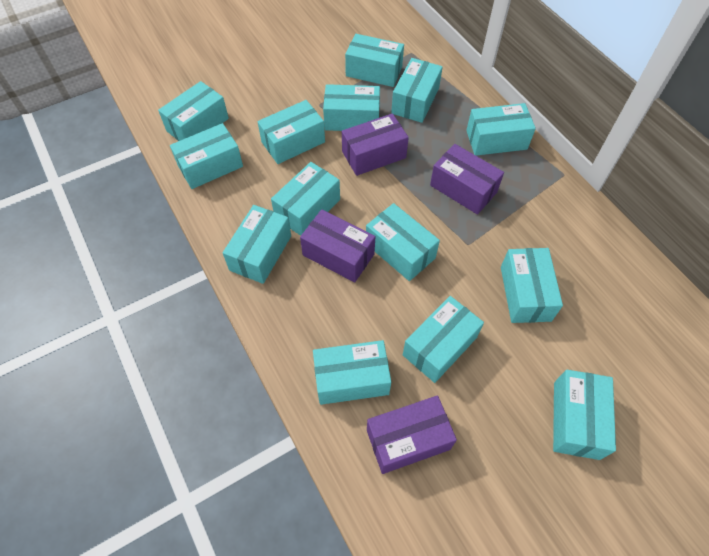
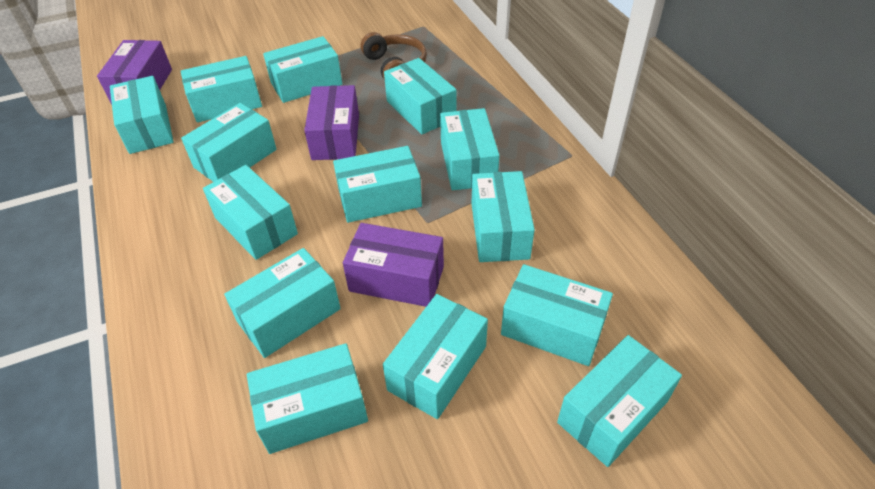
brown headphones: 0 -> 1
purple box: 4 -> 3

